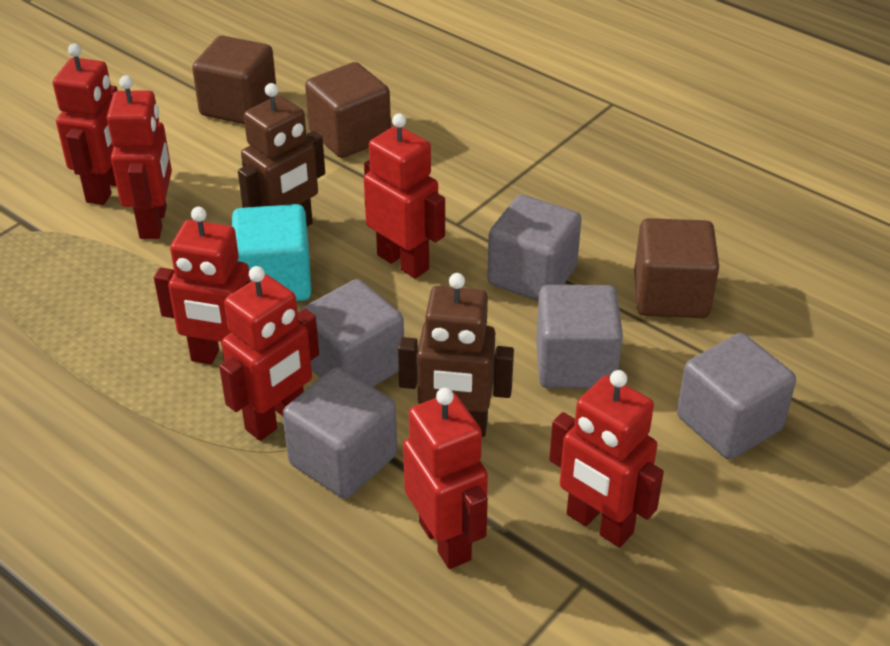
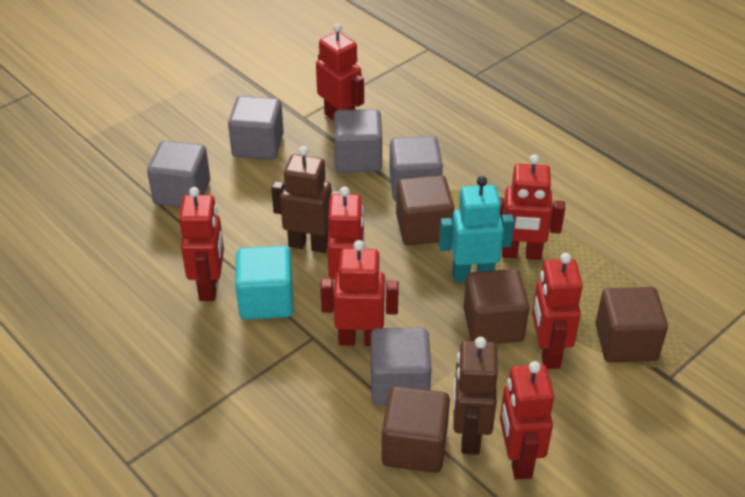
brown cube: 3 -> 4
turquoise robot: 0 -> 1

